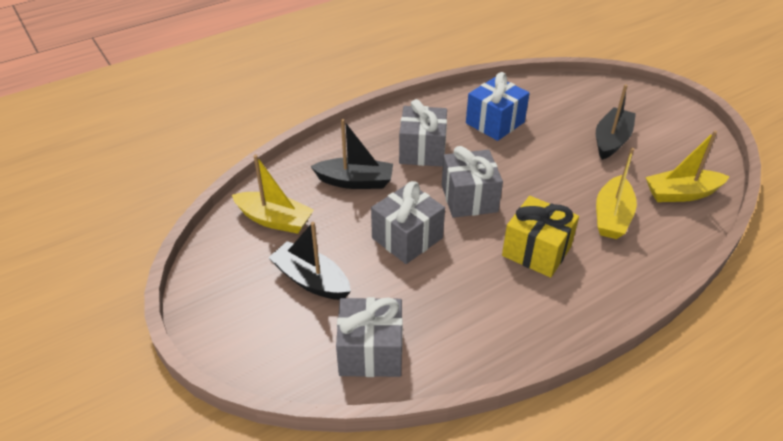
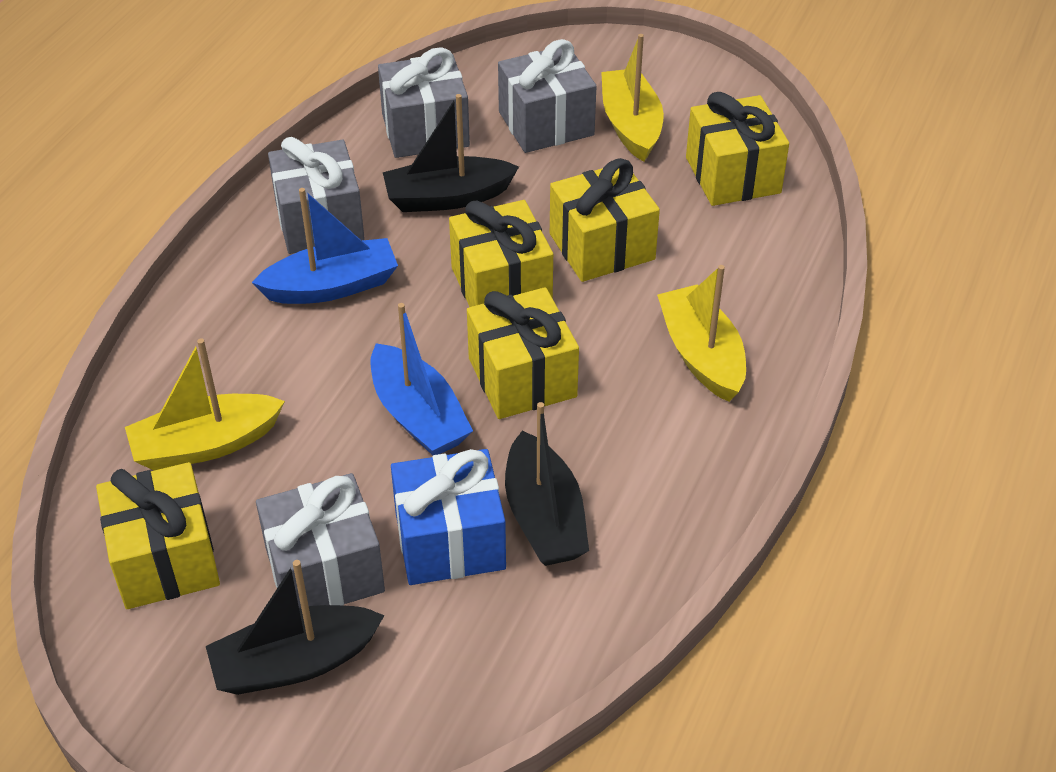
blue boat: 0 -> 2
yellow gift: 1 -> 5

